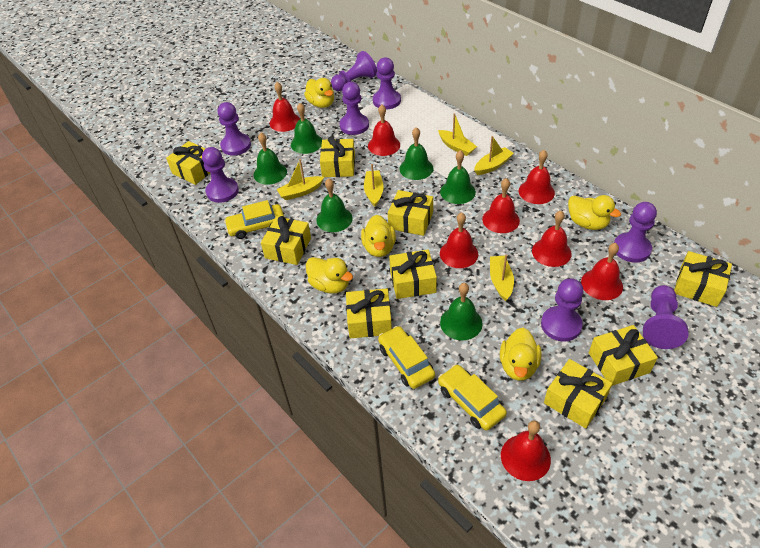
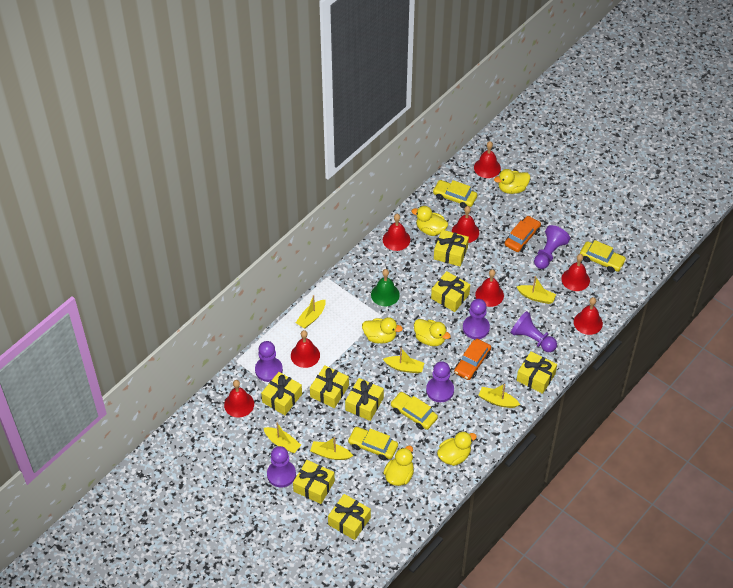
green bell: 6 -> 1
orange car: 0 -> 2
purple pawn: 8 -> 6
yellow boat: 5 -> 6
yellow car: 3 -> 4
yellow duck: 5 -> 6
yellow gift: 9 -> 8

